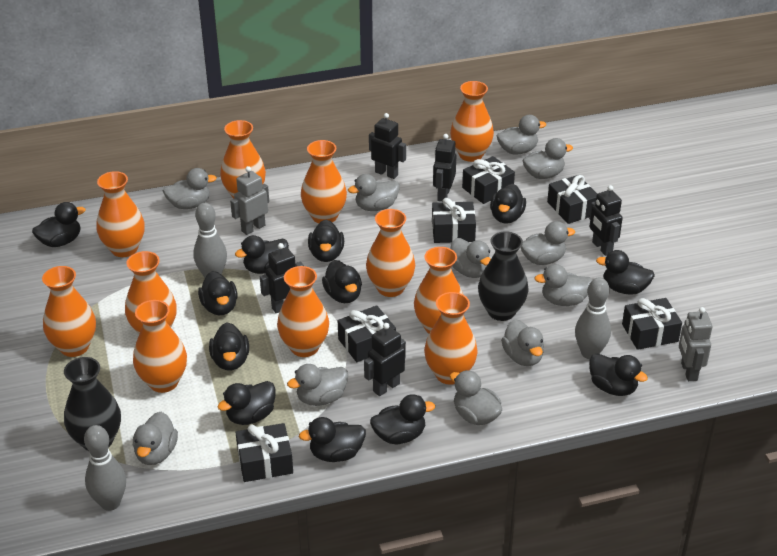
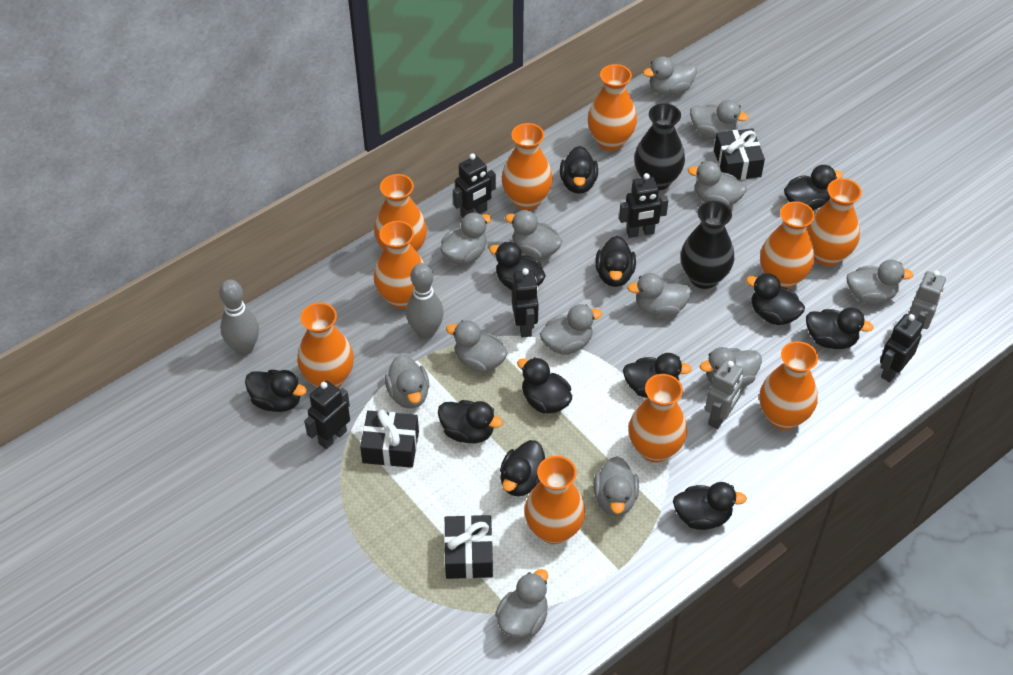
black gift: 6 -> 3
grey bowling pin: 3 -> 2
grey duck: 11 -> 13
orange vase: 11 -> 10

